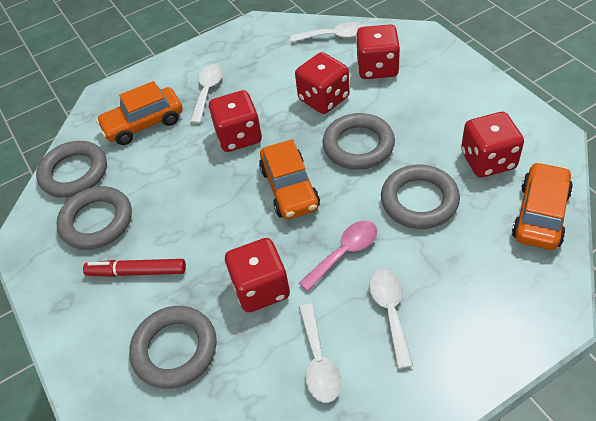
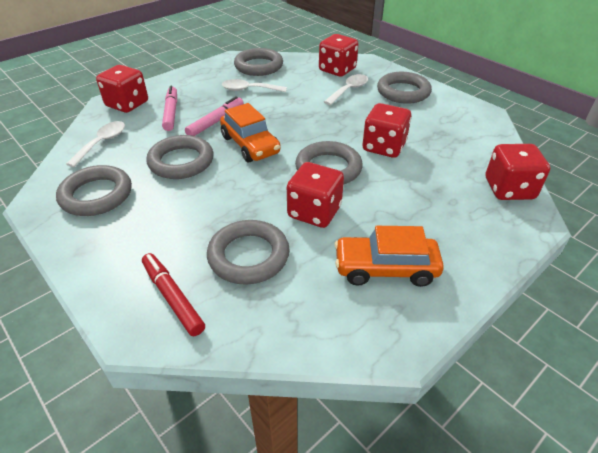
grey ring: 5 -> 6
orange car: 3 -> 2
pink marker: 0 -> 2
pink spoon: 1 -> 0
white spoon: 4 -> 3

